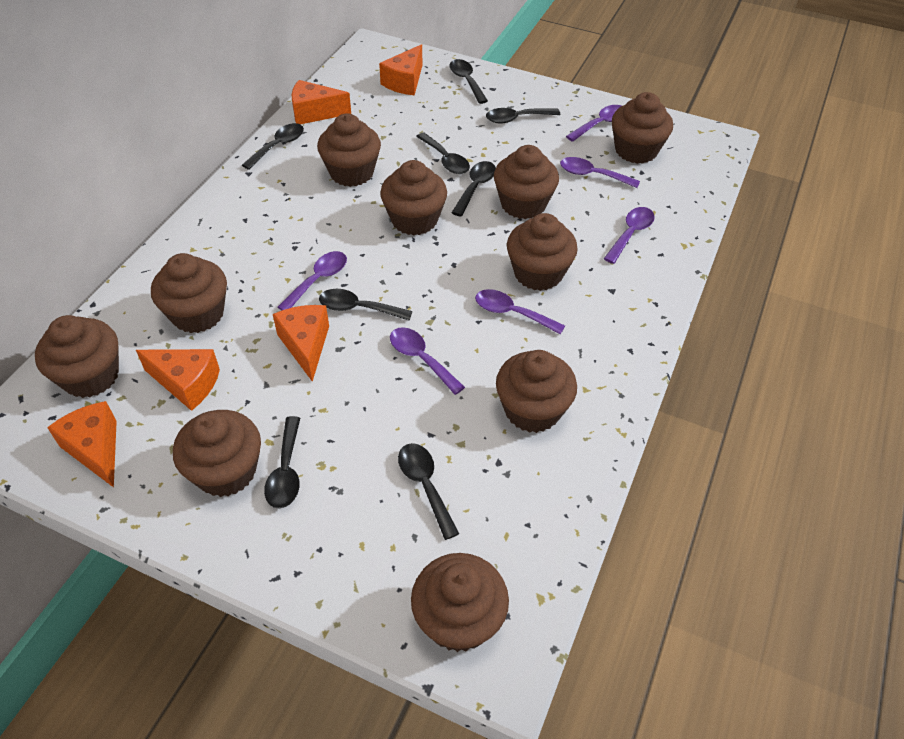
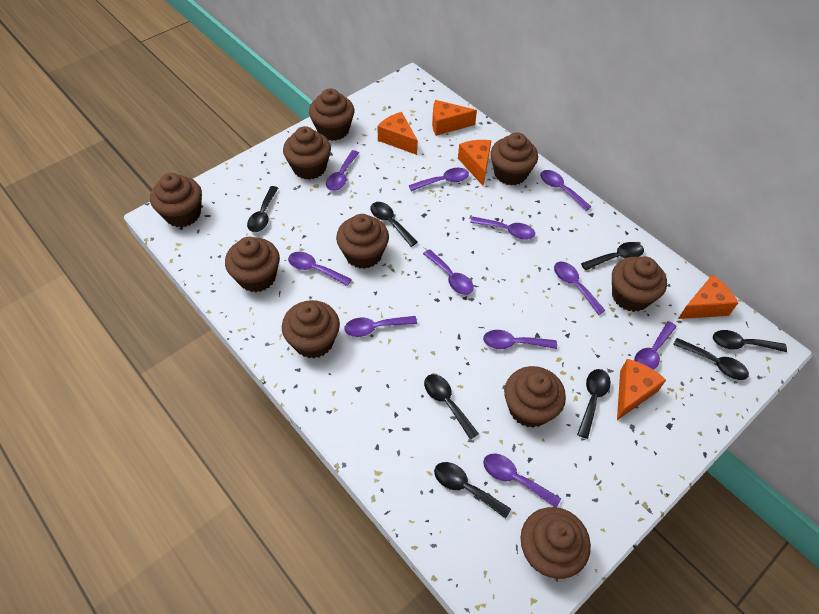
purple spoon: 6 -> 11

